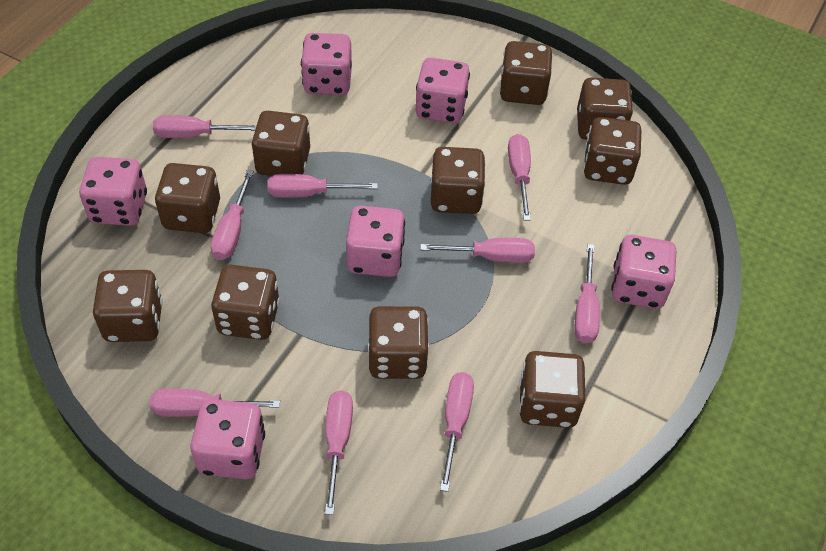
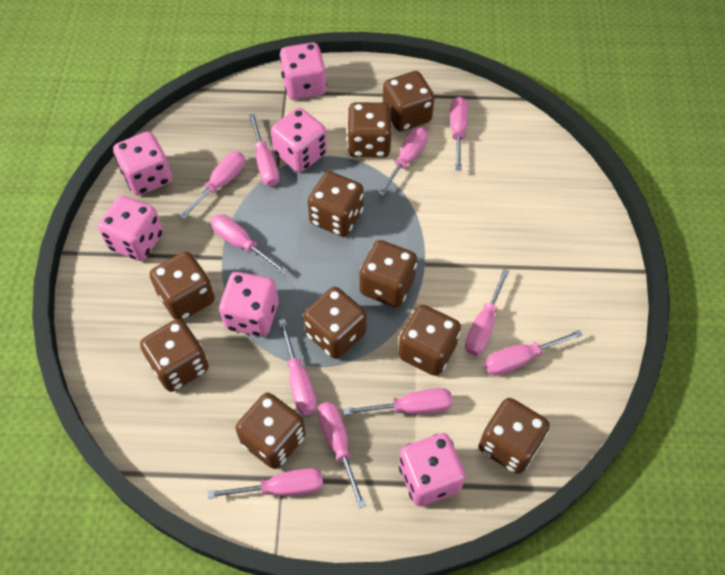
pink screwdriver: 9 -> 11

